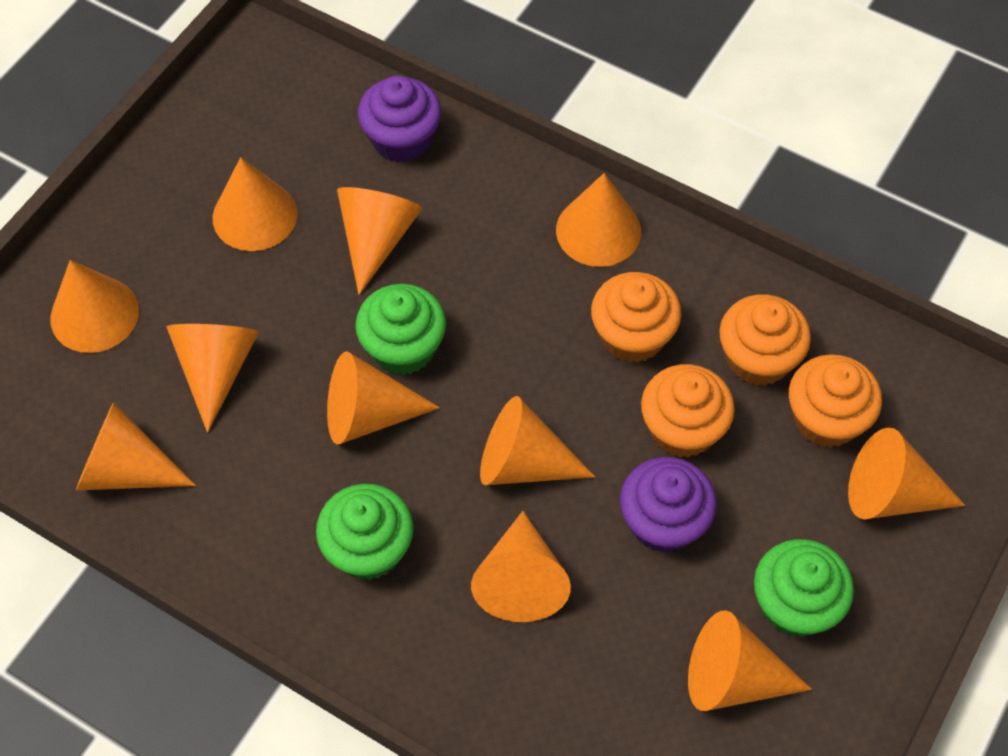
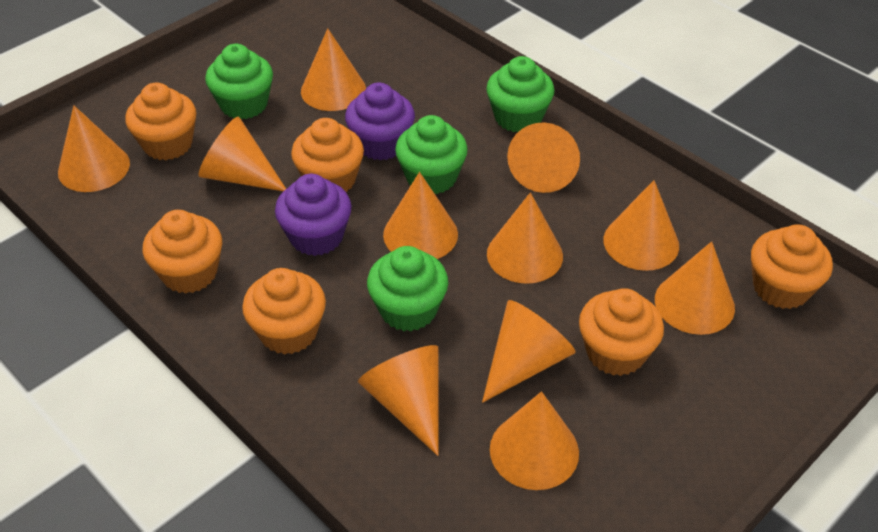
green cupcake: 3 -> 4
orange cupcake: 4 -> 6

